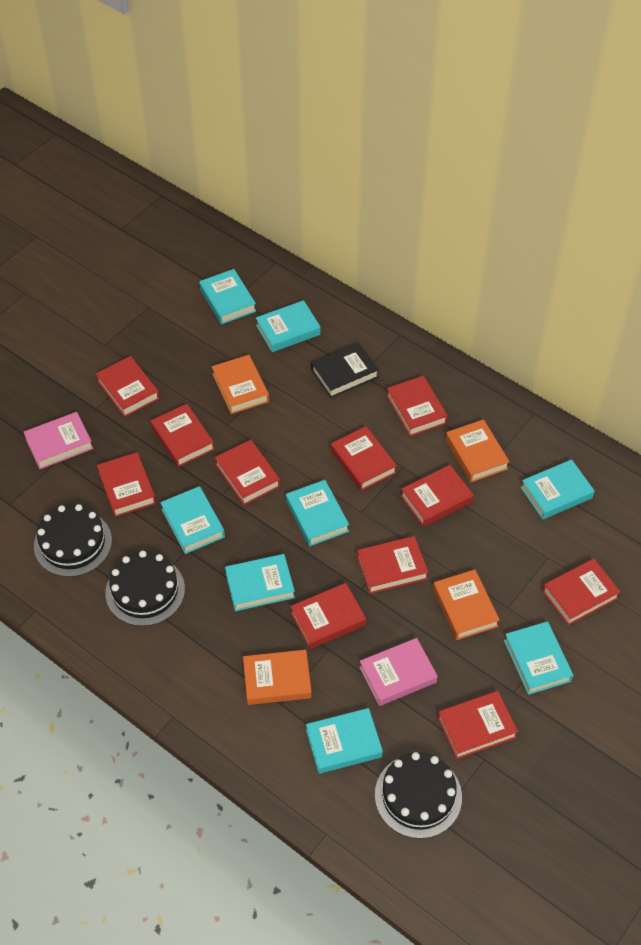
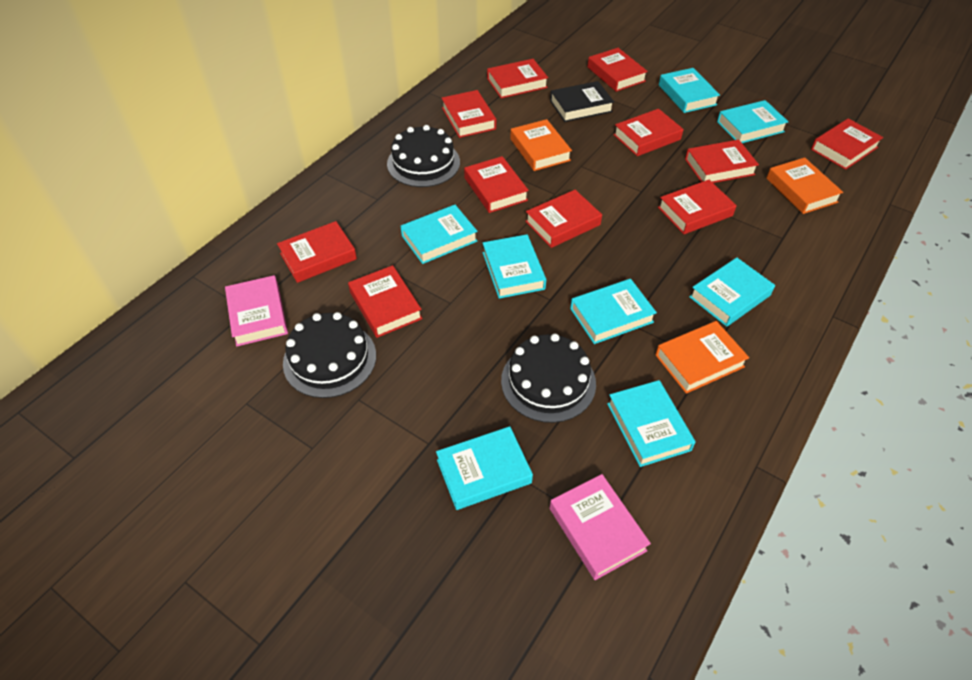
orange book: 4 -> 3

